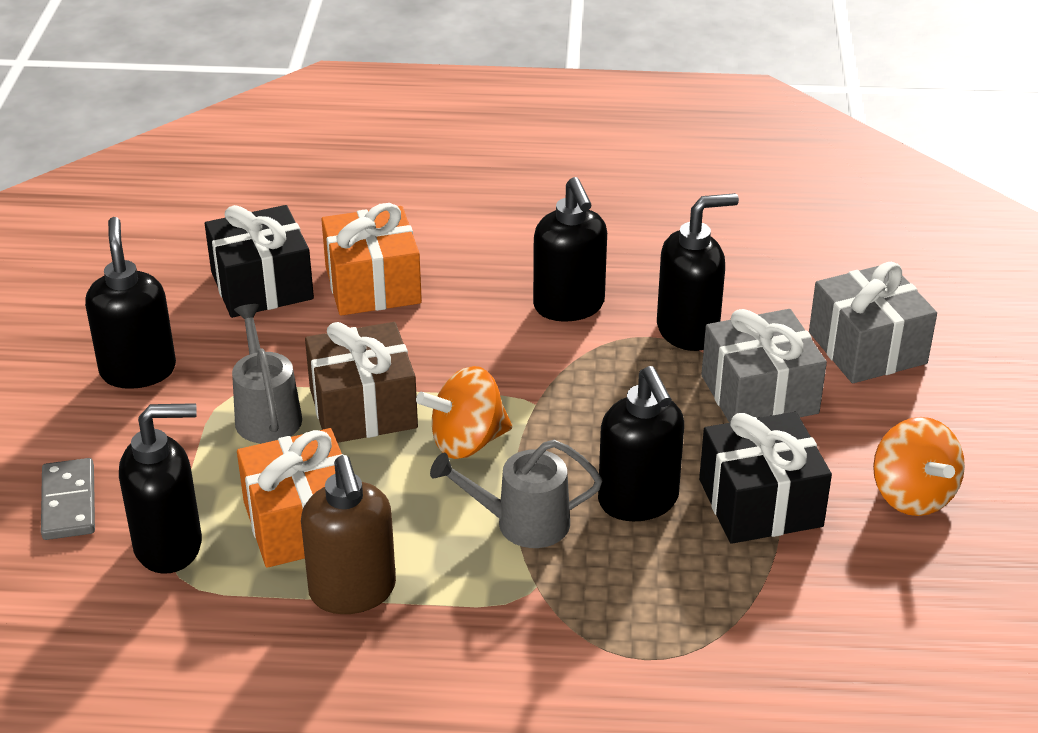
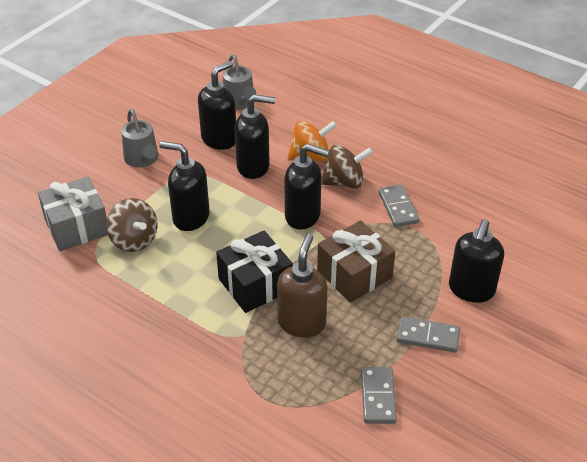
black gift: 2 -> 1
brown spinning top: 0 -> 2
grey domino: 1 -> 3
grey gift: 2 -> 1
orange gift: 2 -> 0
orange spinning top: 2 -> 1

